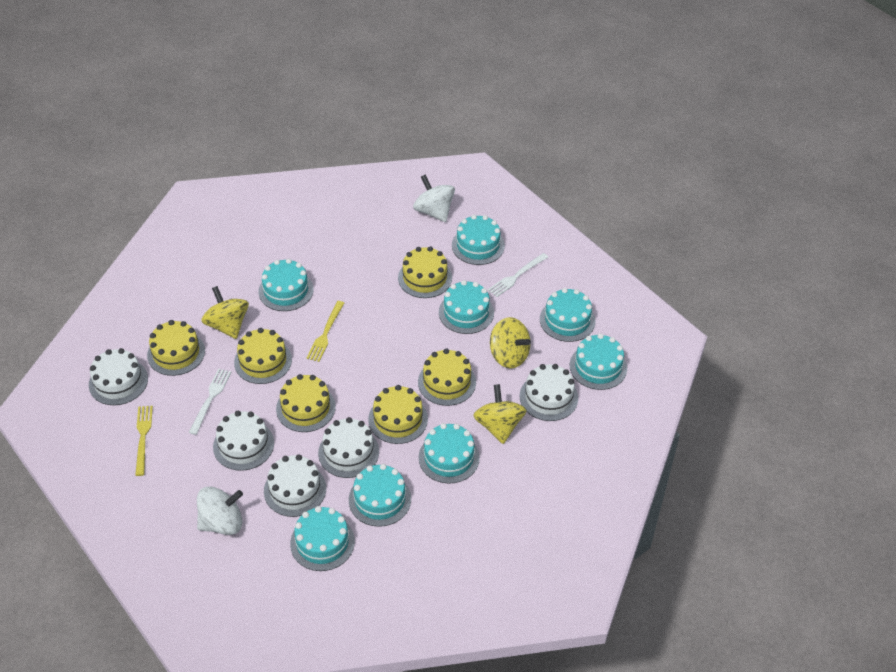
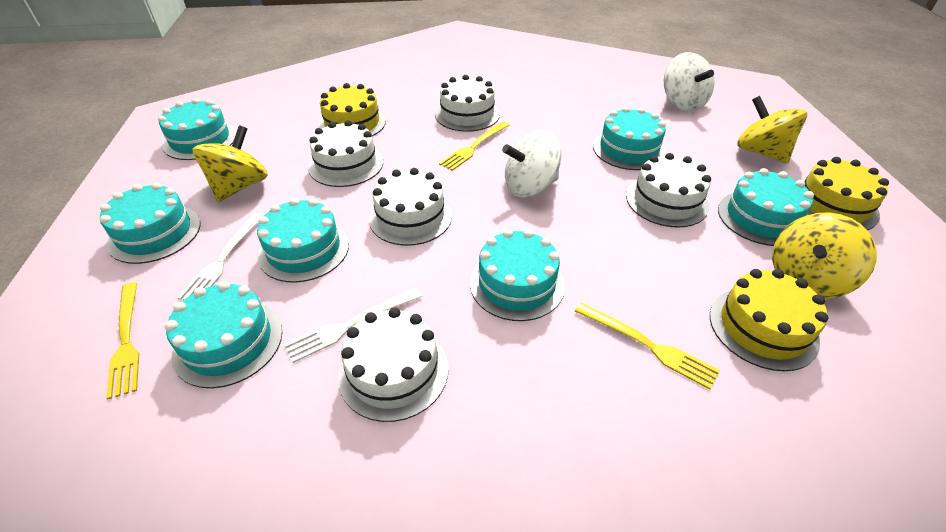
turquoise cake: 8 -> 7
yellow cake: 6 -> 3
yellow fork: 2 -> 3

